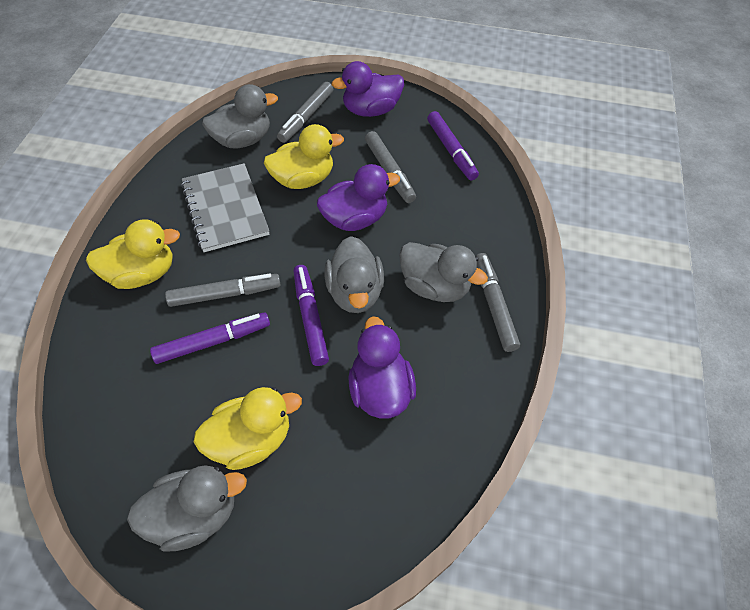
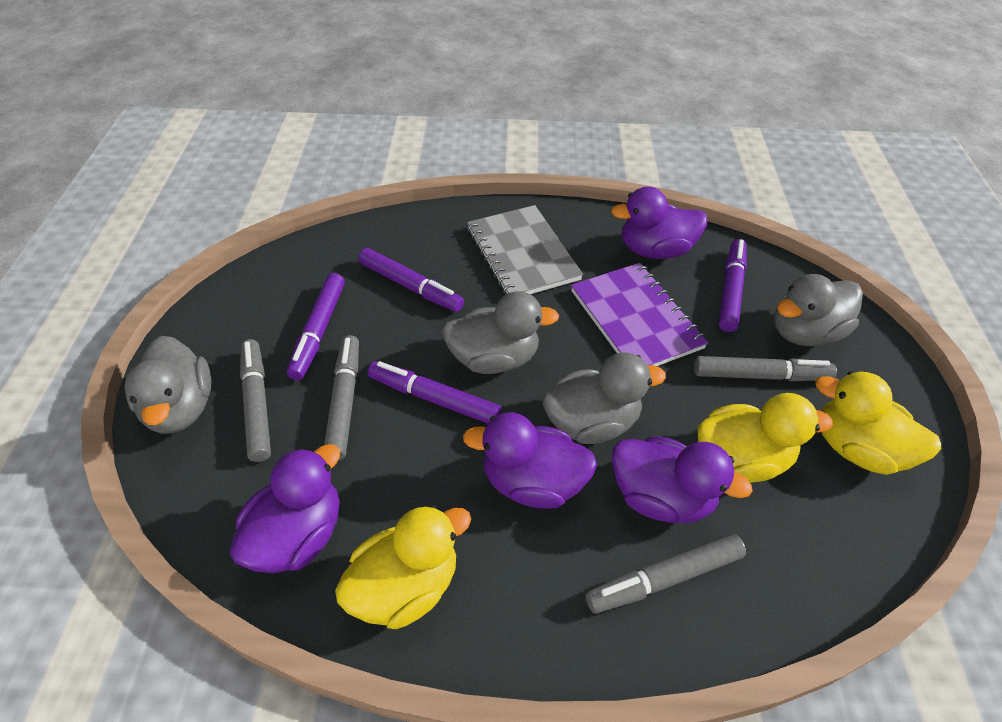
purple duck: 3 -> 4
purple marker: 3 -> 4
purple notebook: 0 -> 1

